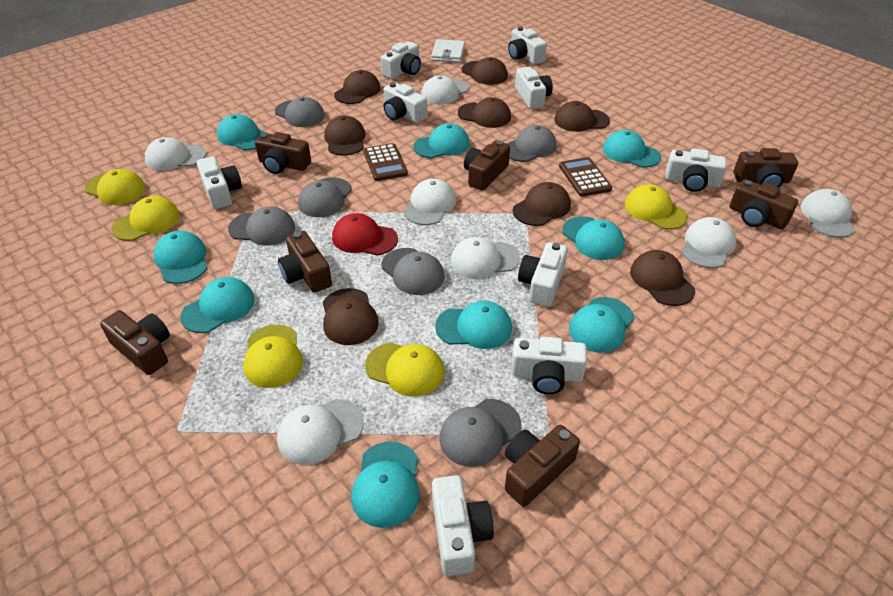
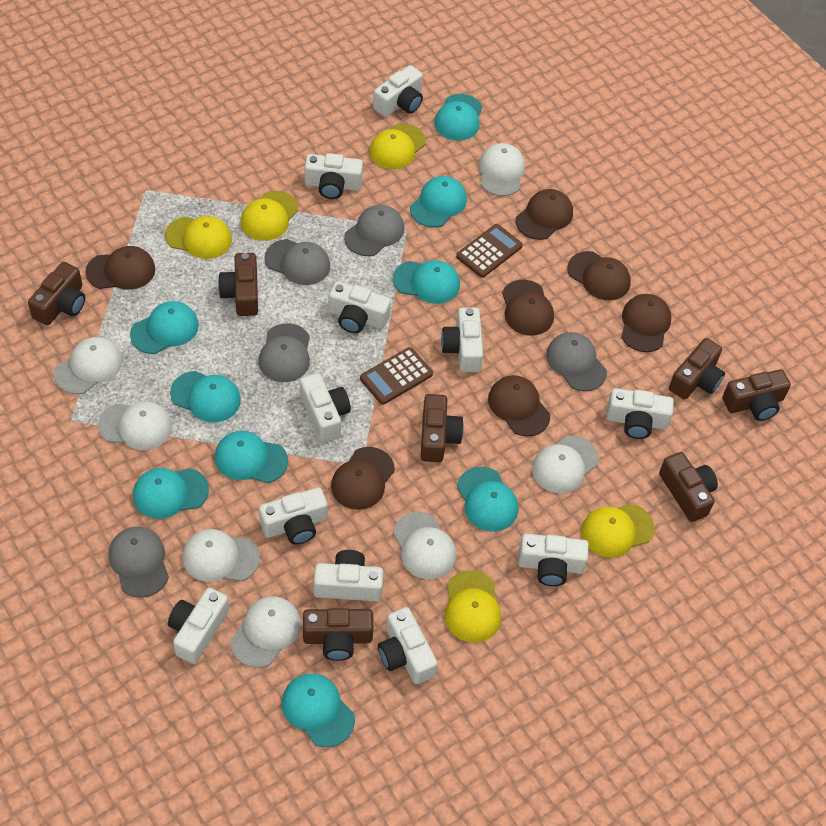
brown cap: 8 -> 7
grey cap: 6 -> 5
red cap: 1 -> 0
white camera: 9 -> 11
white wallet: 1 -> 0

